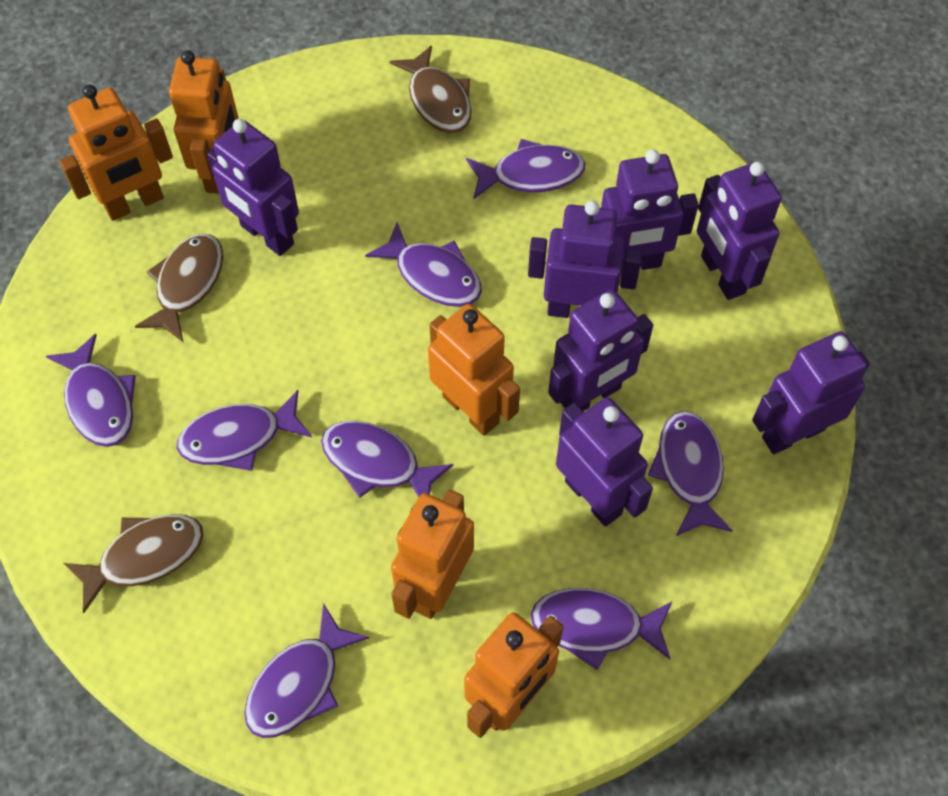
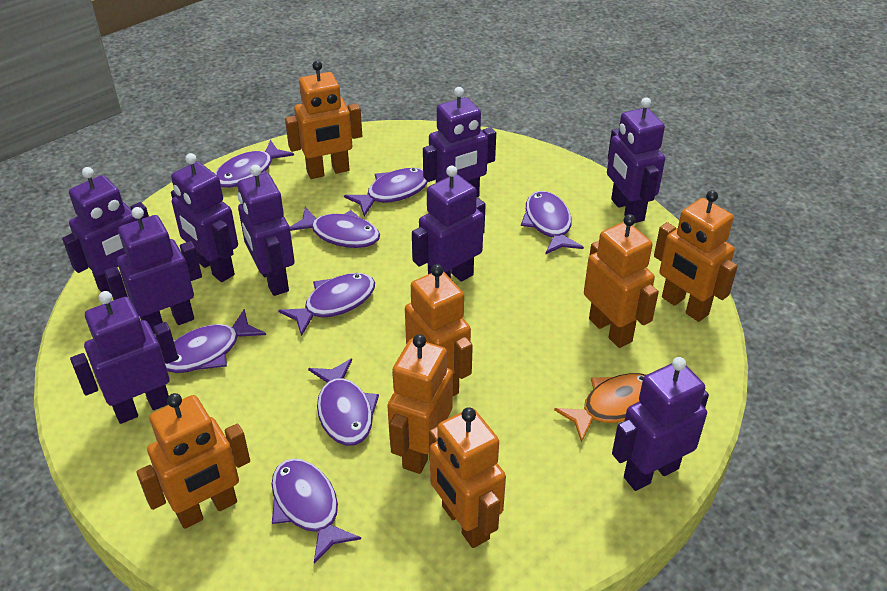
brown fish: 3 -> 0
orange fish: 0 -> 1
orange robot: 5 -> 7
purple robot: 7 -> 9

